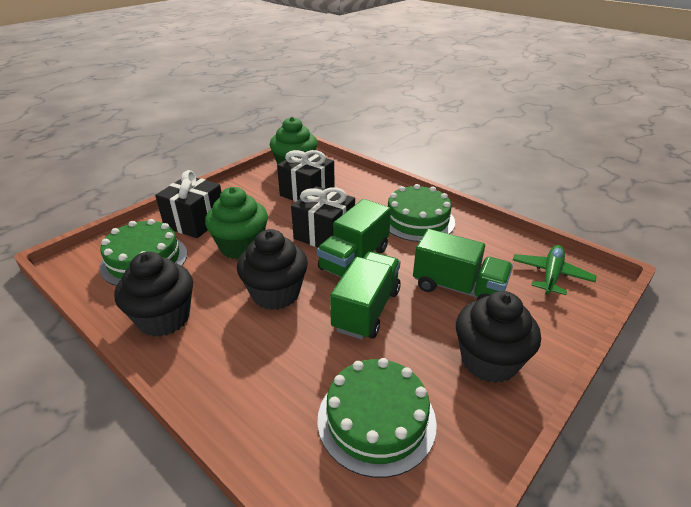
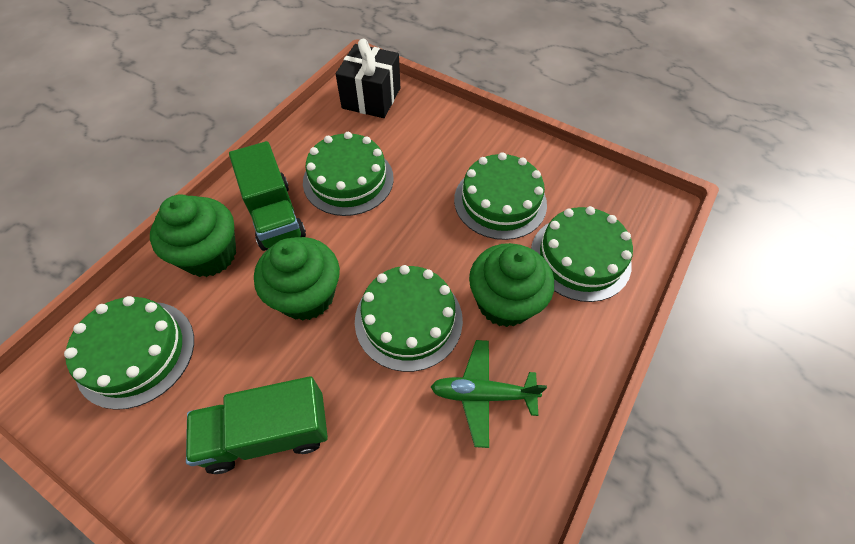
black cupcake: 3 -> 0
black gift: 3 -> 1
green cake: 3 -> 5
green cupcake: 2 -> 3
green truck: 3 -> 2

